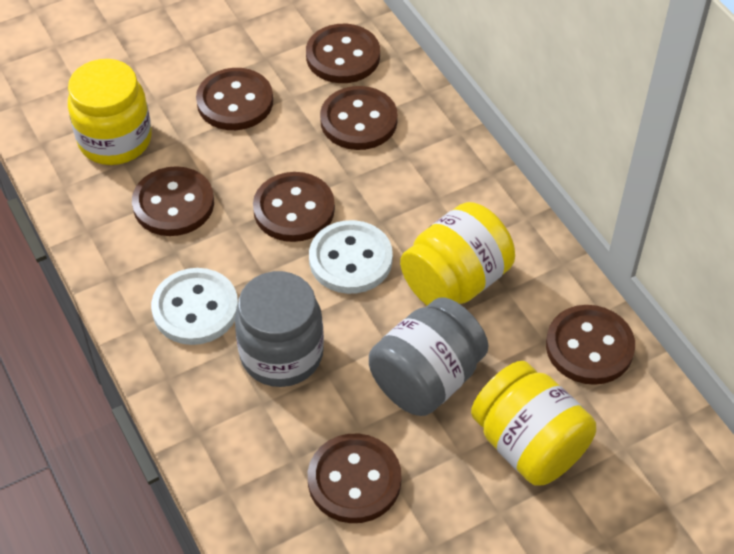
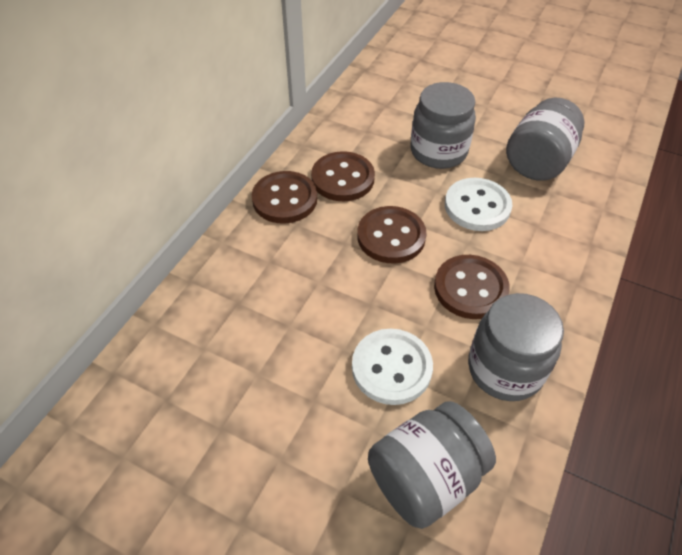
brown button: 7 -> 4
grey jar: 2 -> 4
yellow jar: 3 -> 0

